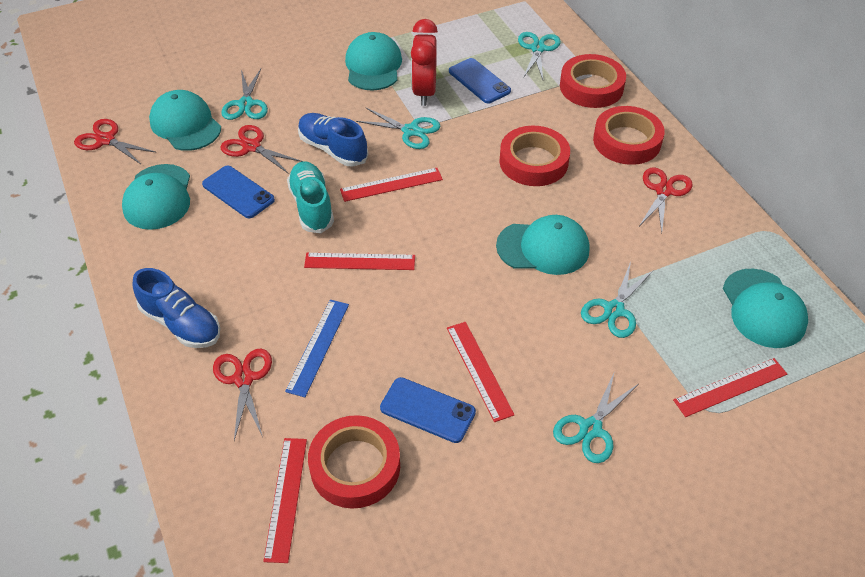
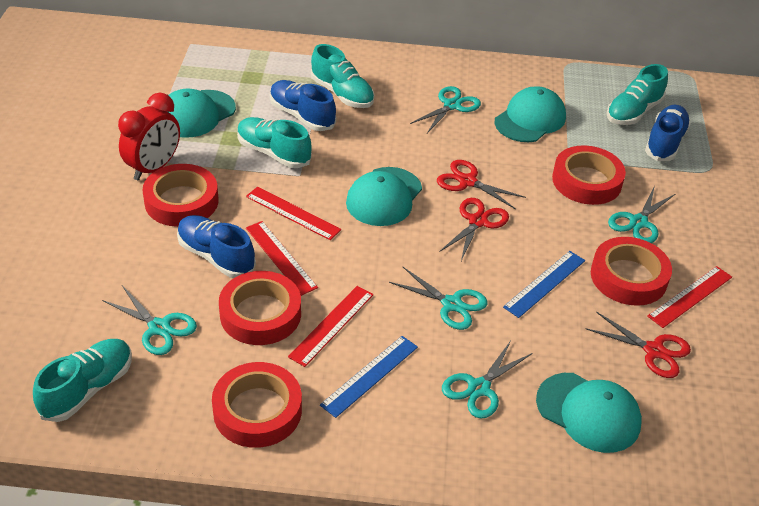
blue phone: 3 -> 0
blue ruler: 1 -> 2
blue shoe: 2 -> 3
red ruler: 5 -> 4
red scissors: 4 -> 3
red tape: 4 -> 5
turquoise cap: 5 -> 4
turquoise shoe: 1 -> 4

